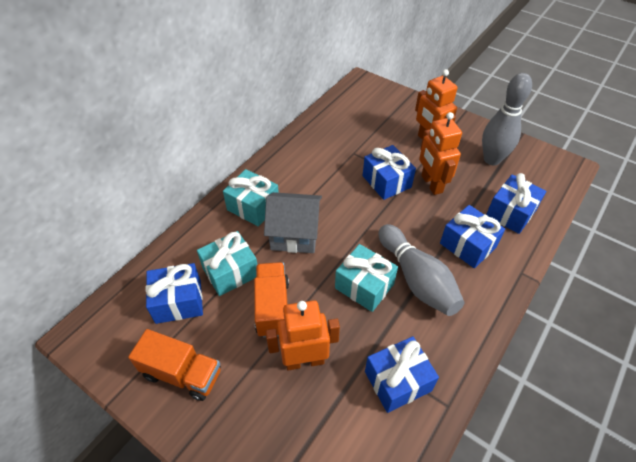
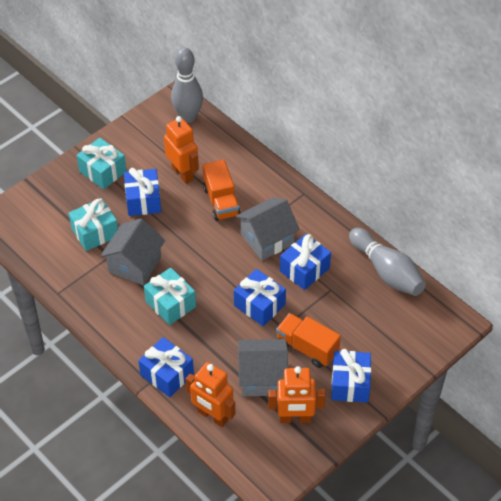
grey house: 1 -> 3

